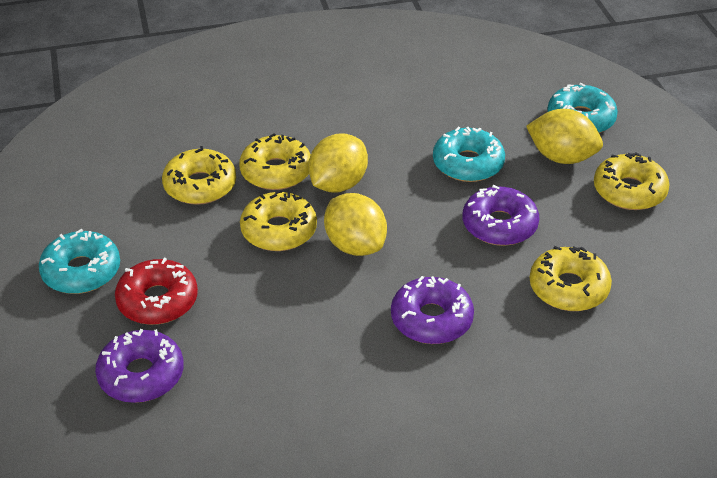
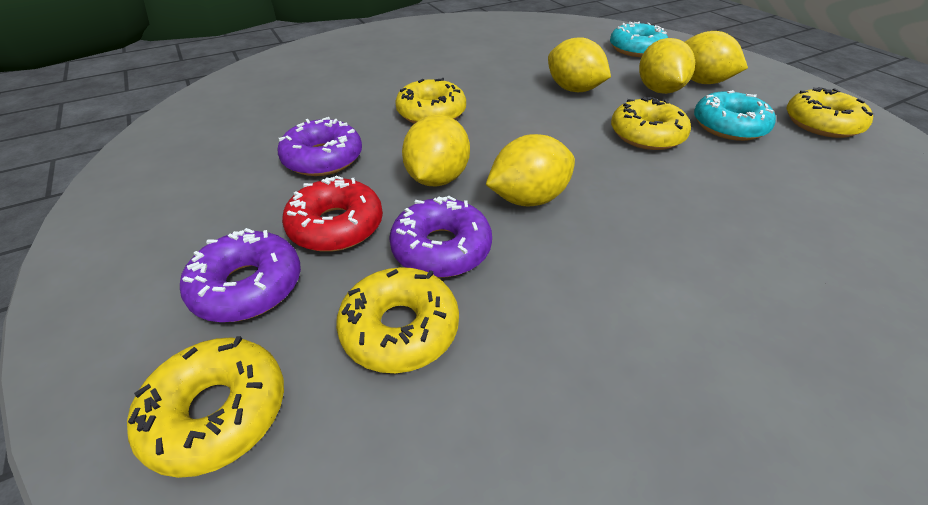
turquoise donut: 3 -> 2
yellow lemon: 3 -> 5

